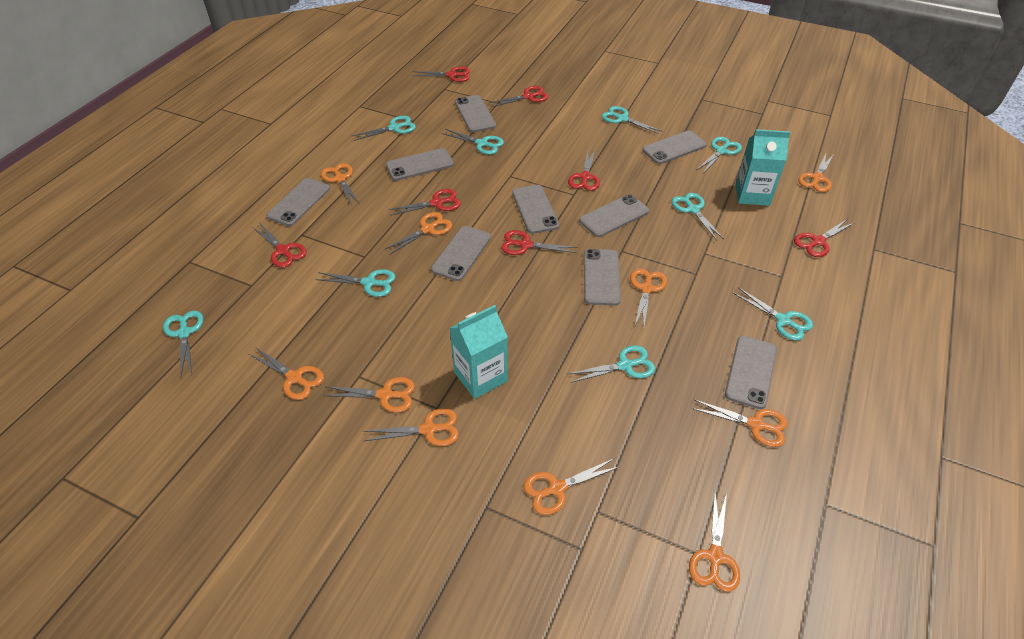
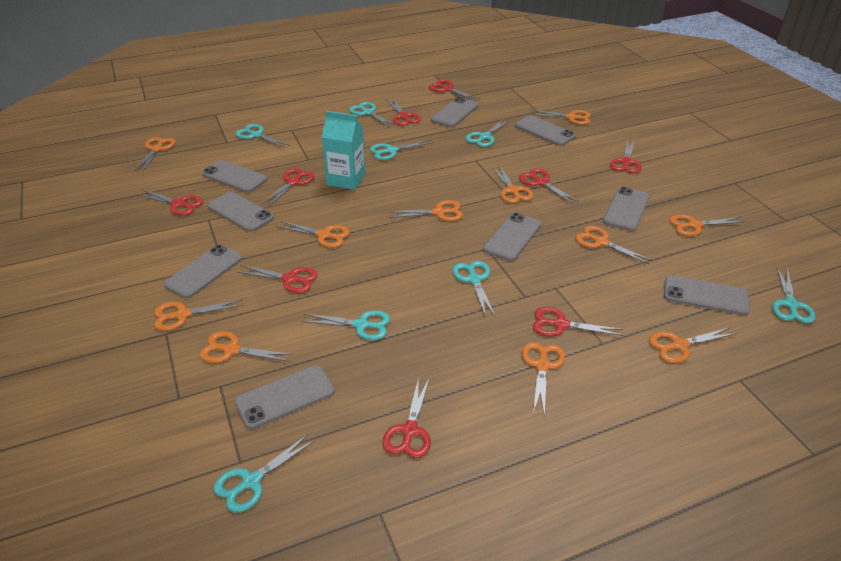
orange scissors: 10 -> 11
red scissors: 7 -> 9
turquoise carton: 2 -> 1
turquoise scissors: 9 -> 8

